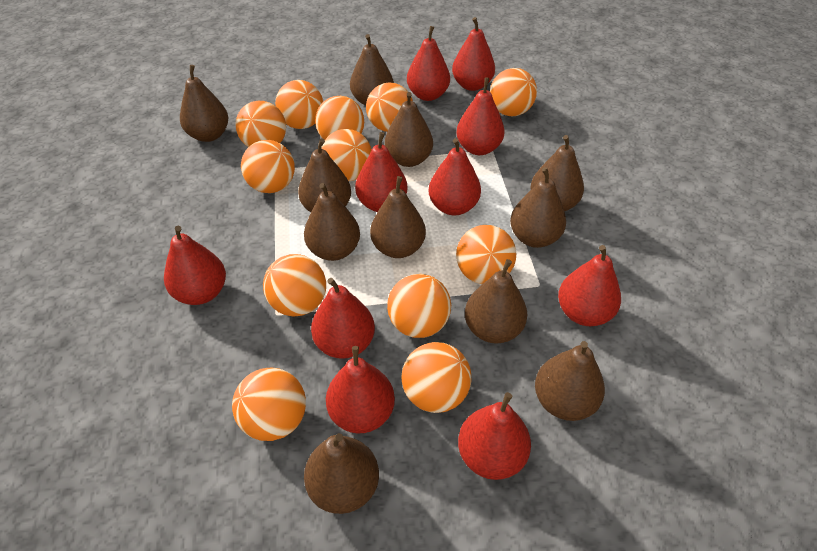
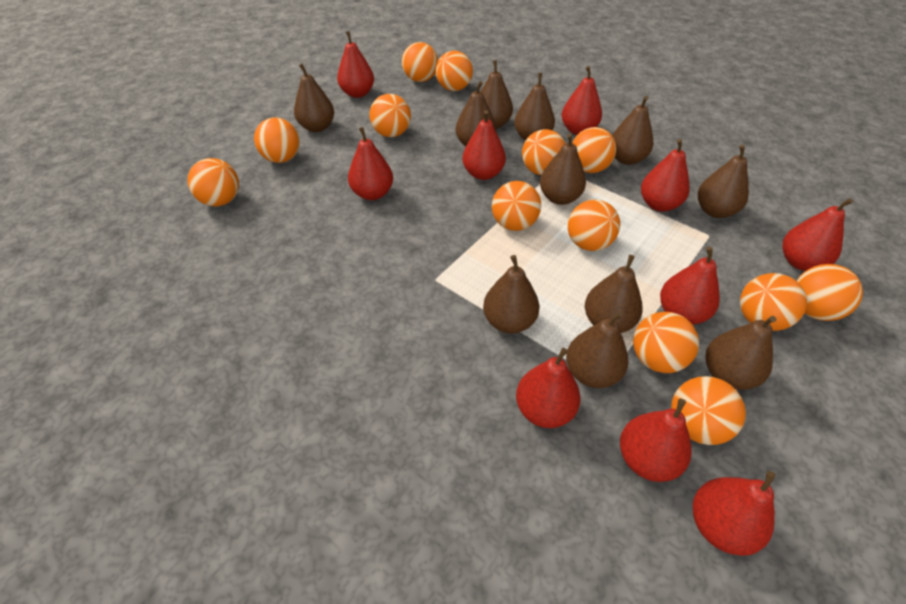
orange ball: 12 -> 13

